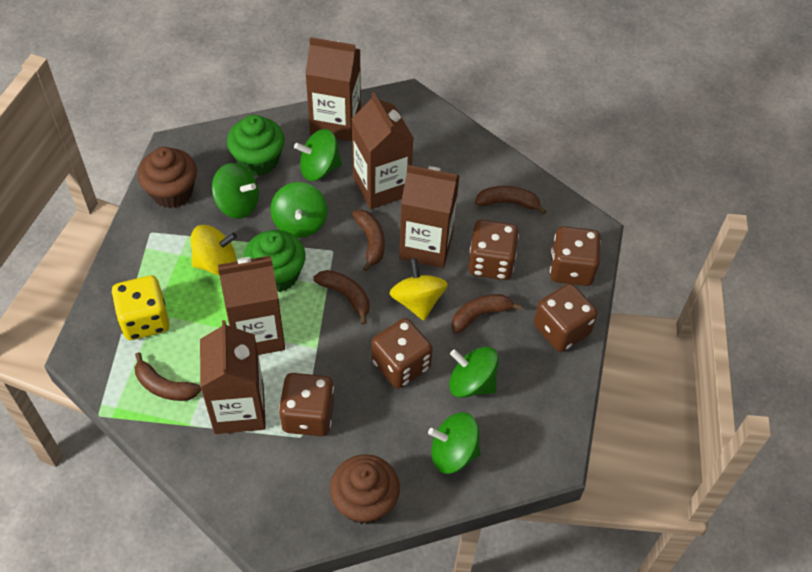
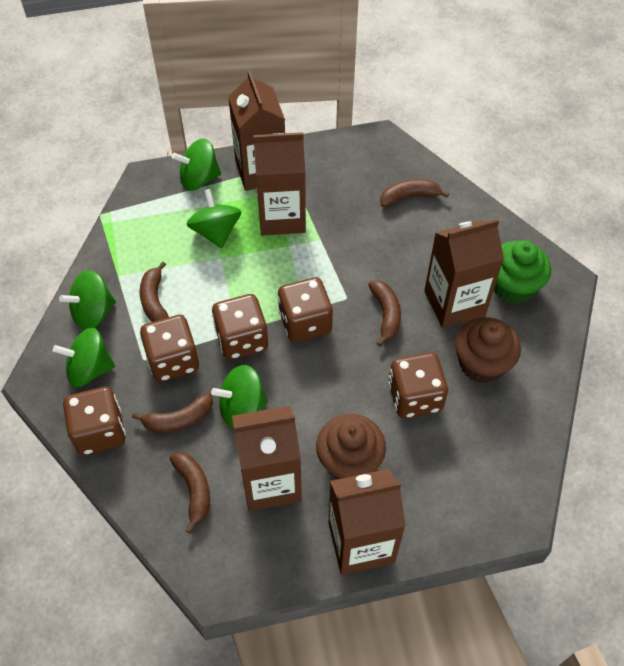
green cupcake: 2 -> 1
yellow dice: 1 -> 0
yellow spinning top: 2 -> 0

